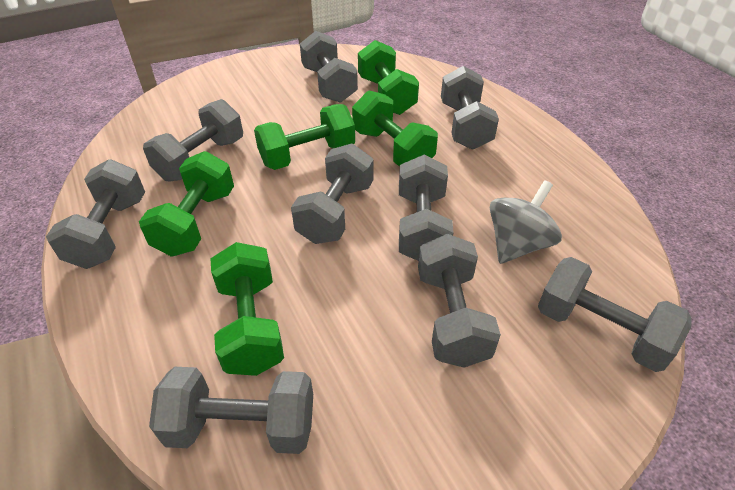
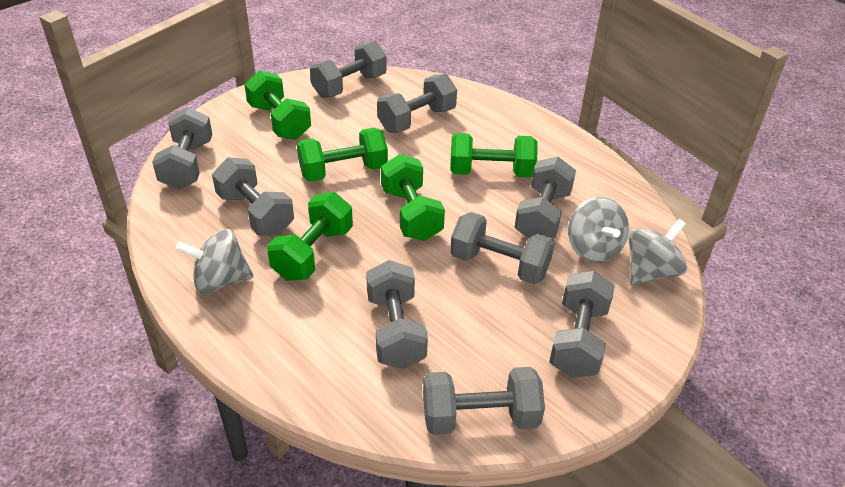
grey spinning top: 1 -> 3

